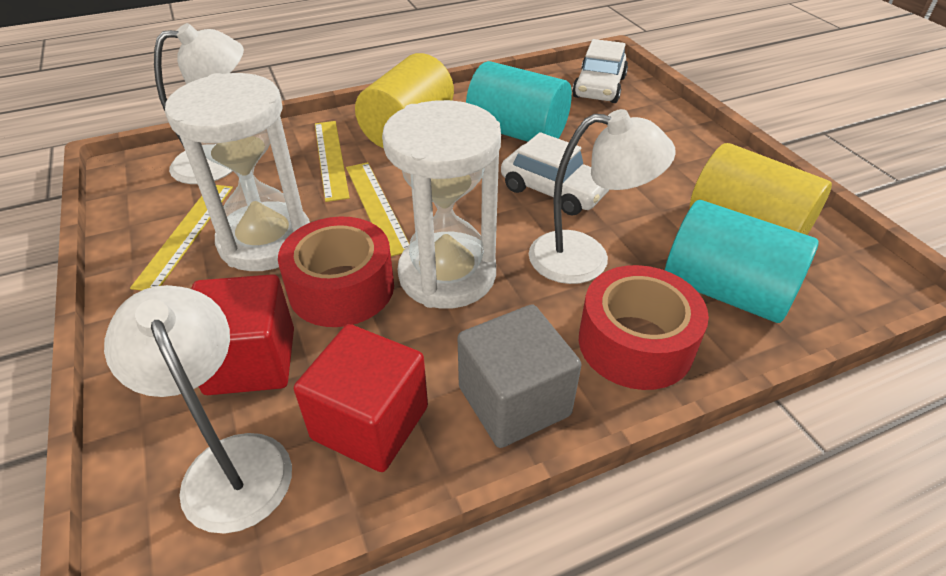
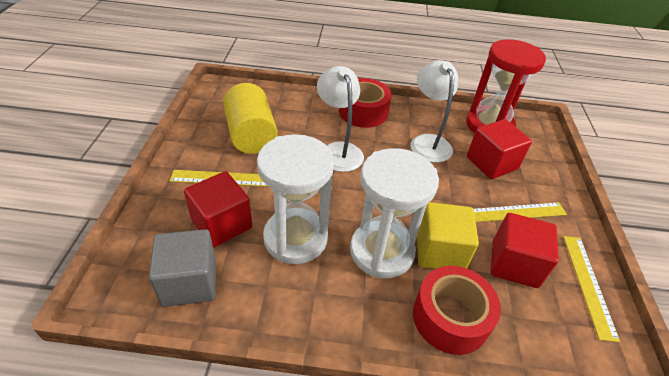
red cube: 2 -> 3
red hourglass: 0 -> 1
turquoise cylinder: 2 -> 0
white car: 2 -> 0
white lamp: 3 -> 2
yellow cube: 0 -> 1
yellow cylinder: 2 -> 1

